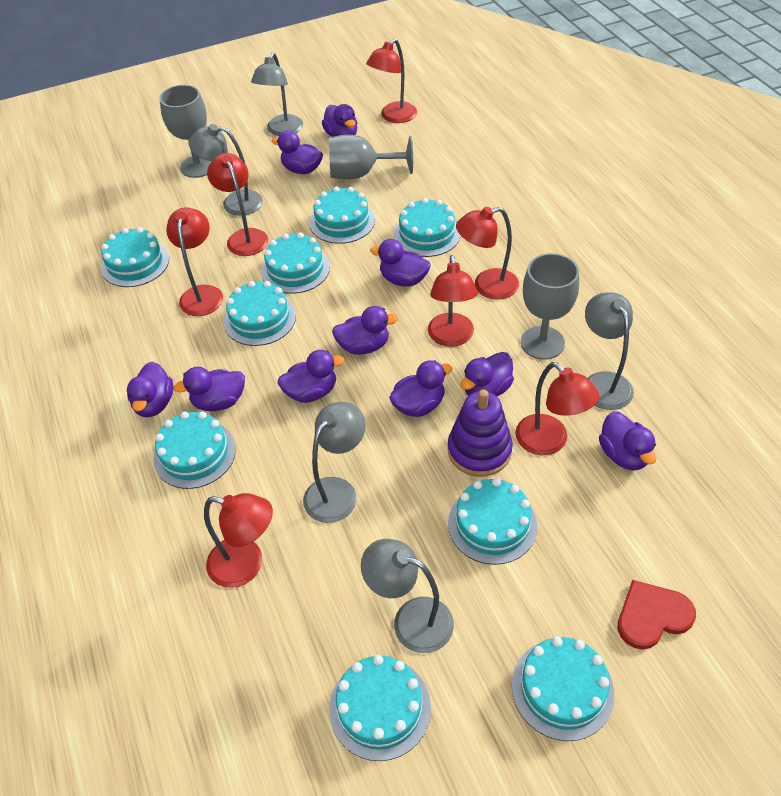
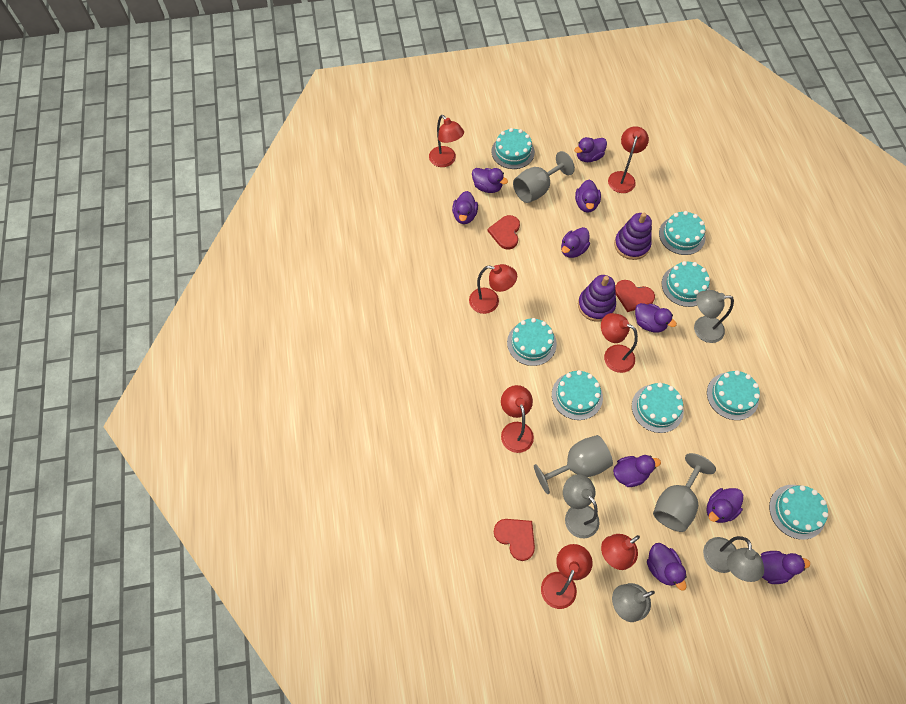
grey lamp: 5 -> 4
purple stacking toy: 1 -> 2
red heart: 1 -> 3
turquoise cake: 9 -> 8

